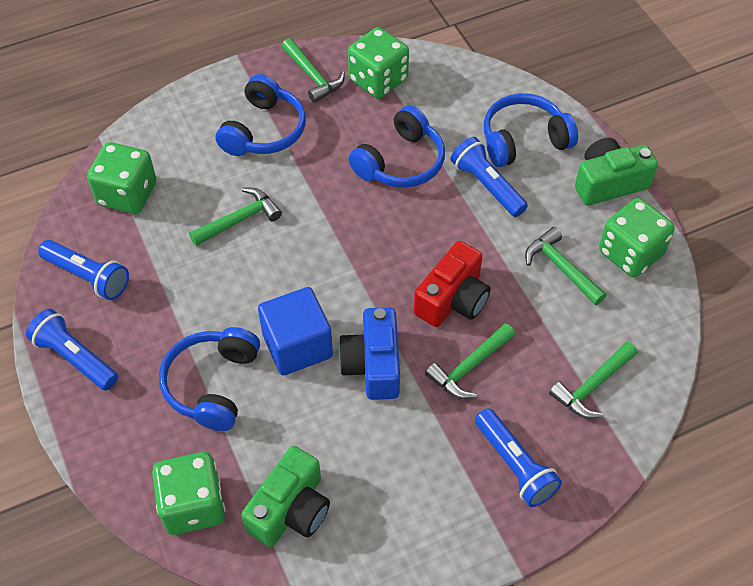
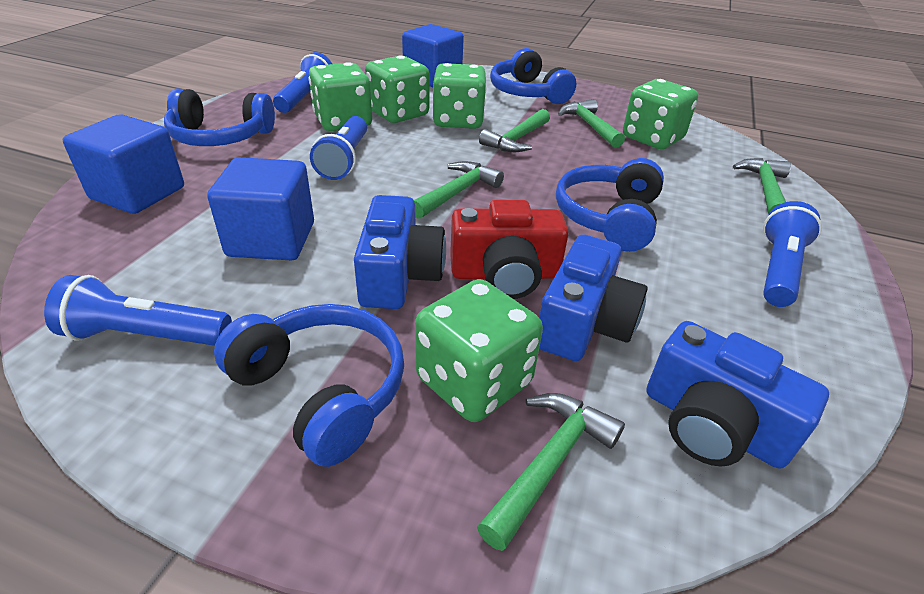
blue camera: 1 -> 3
blue cube: 1 -> 3
green camera: 2 -> 0
green dice: 4 -> 5

